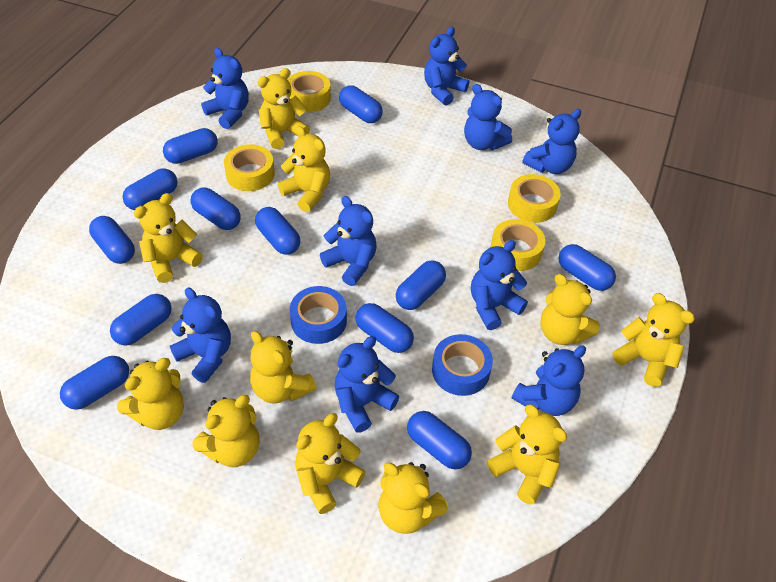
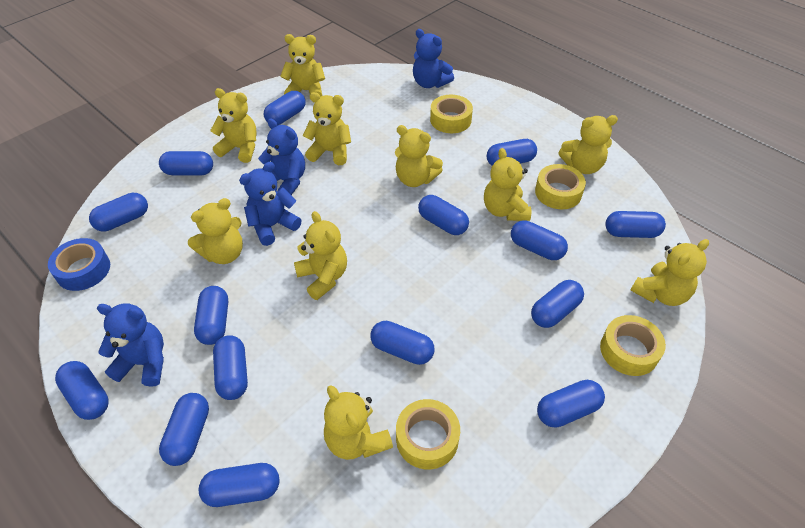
blue capsule: 12 -> 15
blue tape: 2 -> 1
blue teddy bear: 9 -> 4
yellow teddy bear: 11 -> 10

